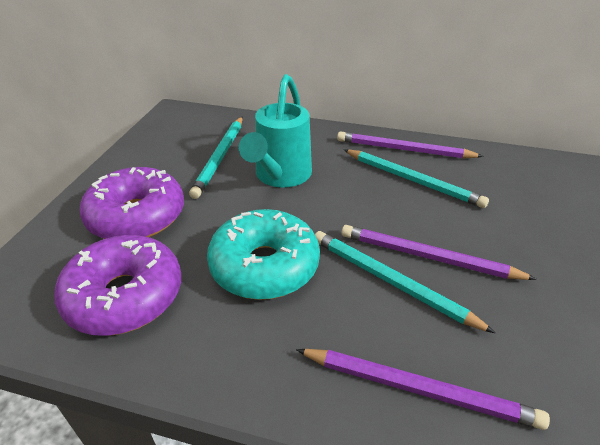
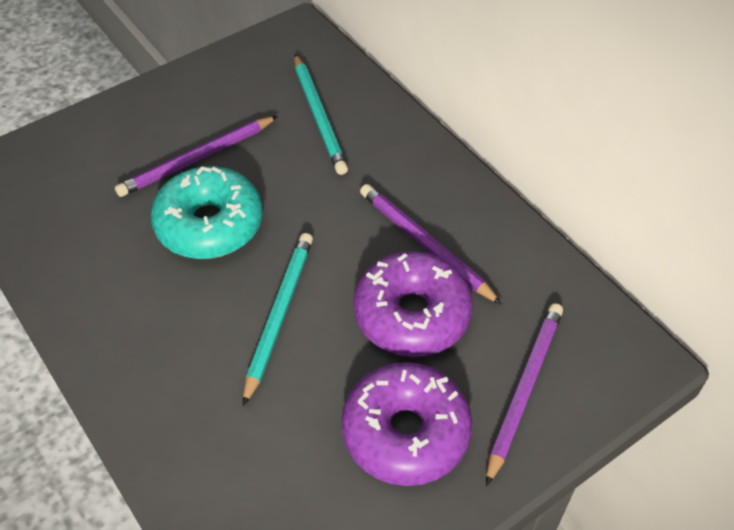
turquoise pencil: 3 -> 2
turquoise watering can: 1 -> 0

